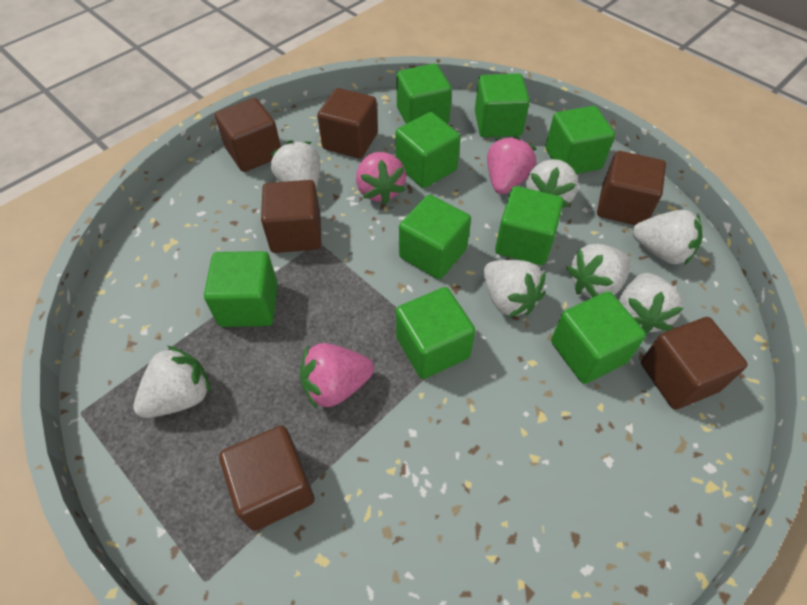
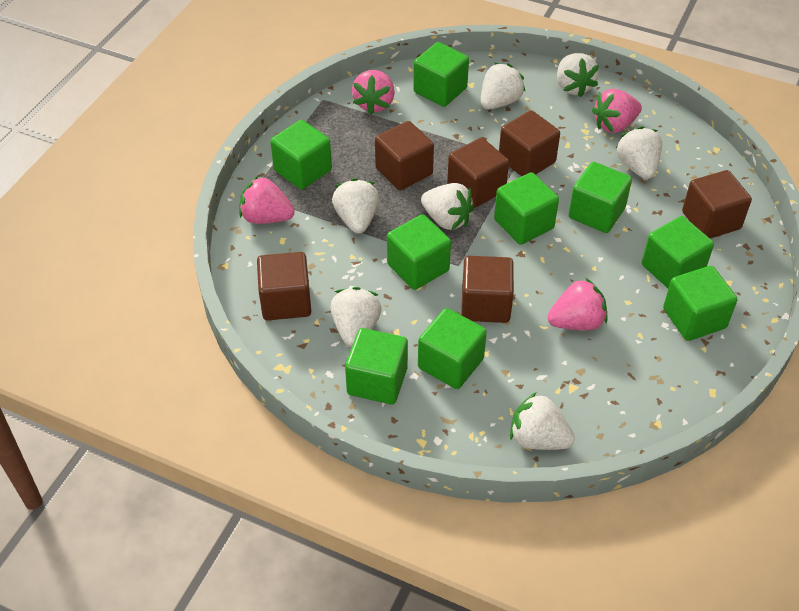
pink strawberry: 3 -> 4

